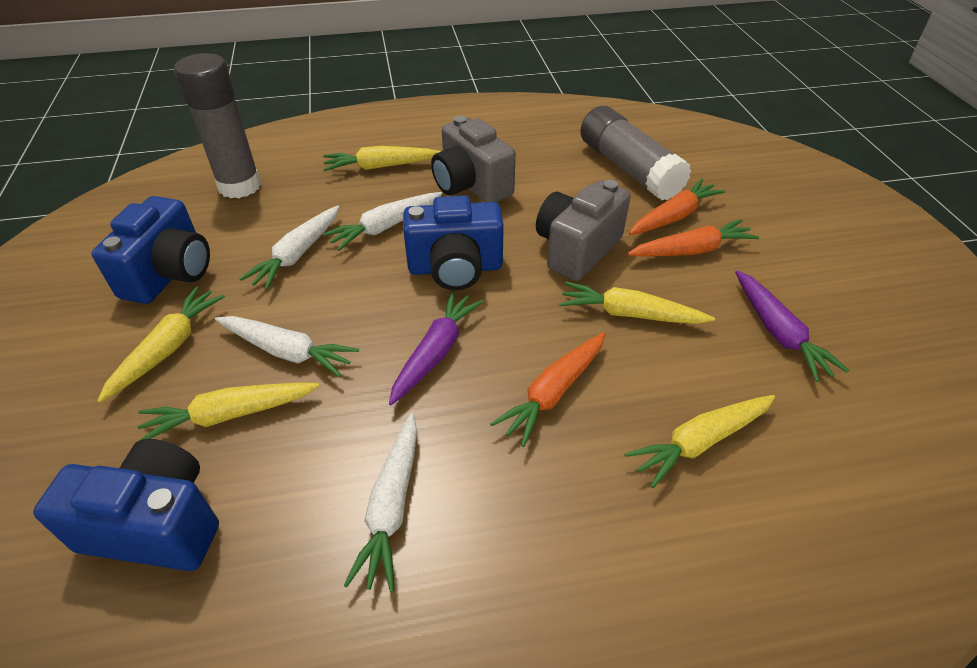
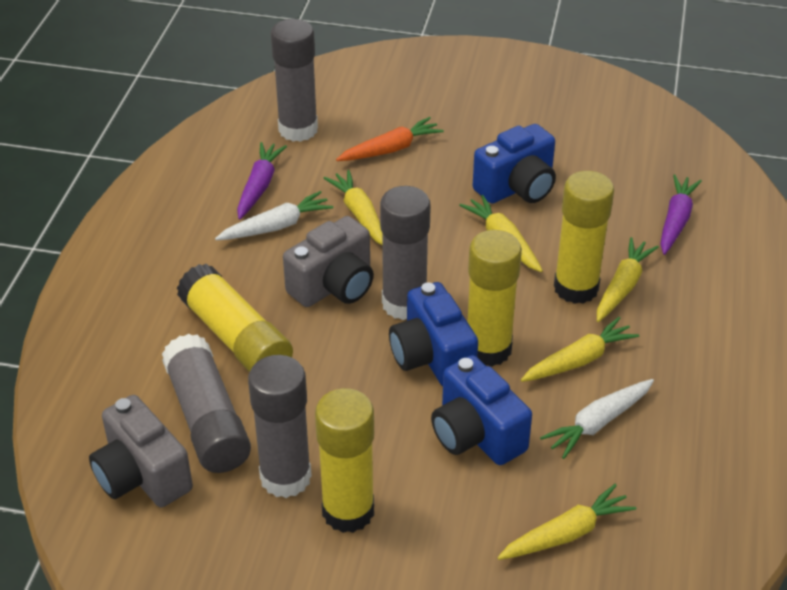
grey glue stick: 2 -> 4
orange carrot: 3 -> 1
white carrot: 4 -> 2
yellow glue stick: 0 -> 4

